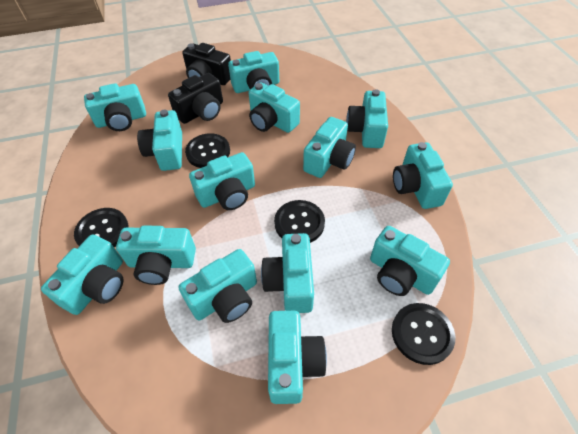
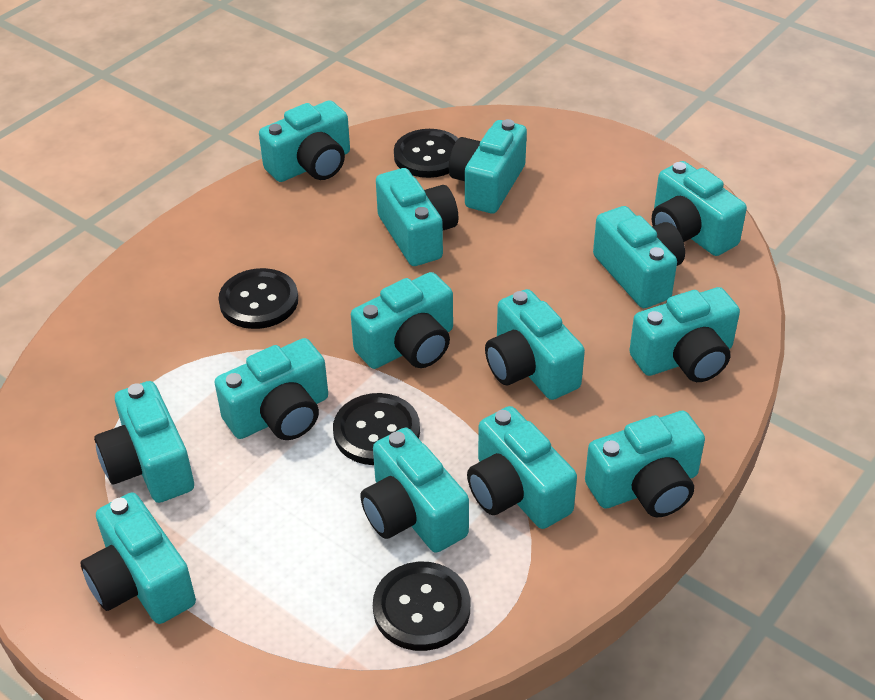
black camera: 2 -> 0

